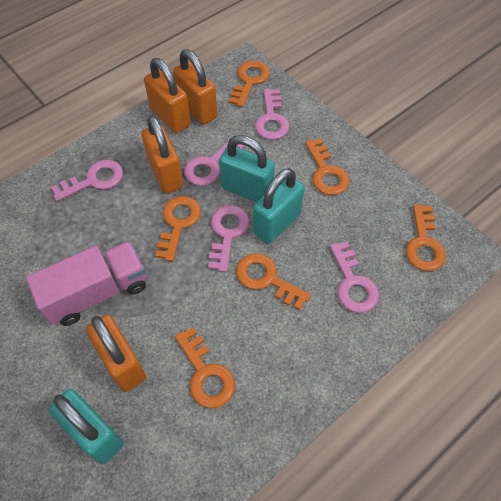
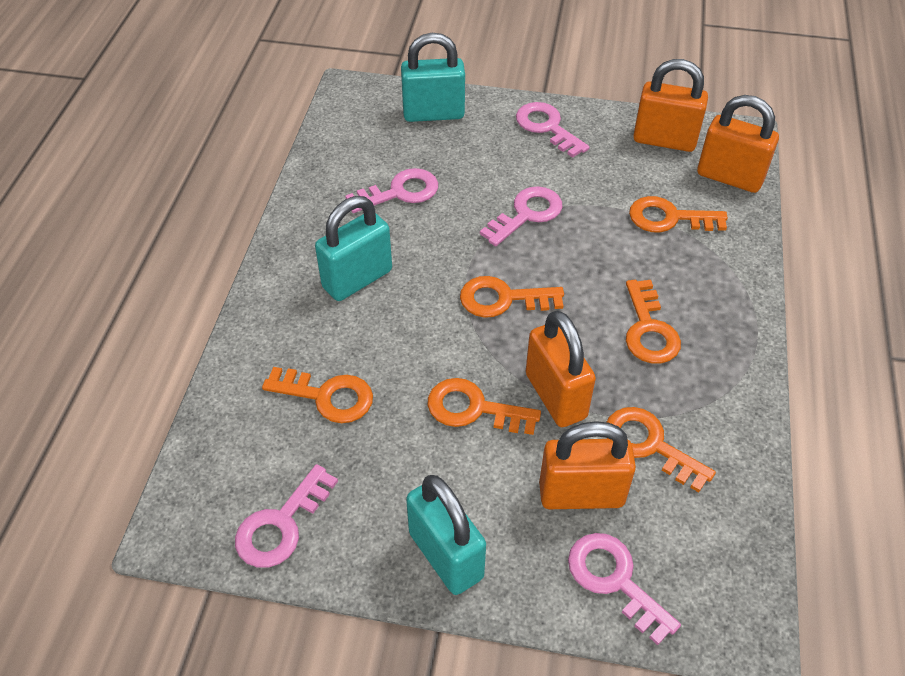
pink truck: 1 -> 0

